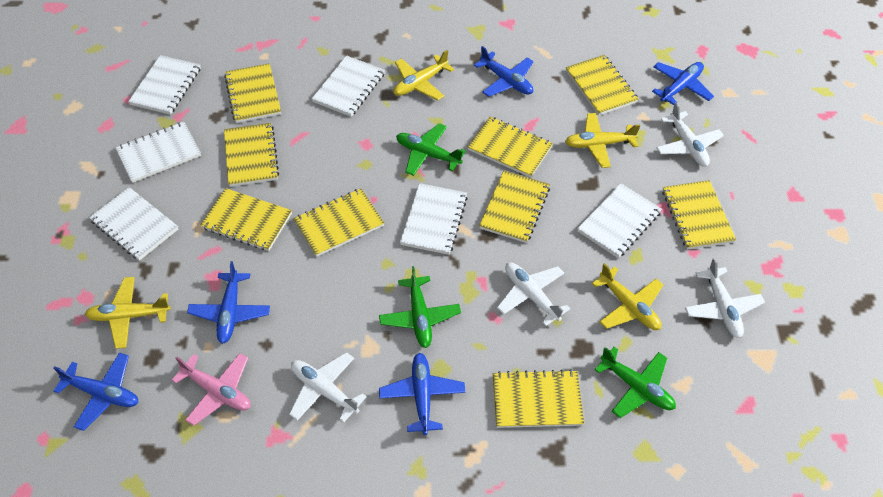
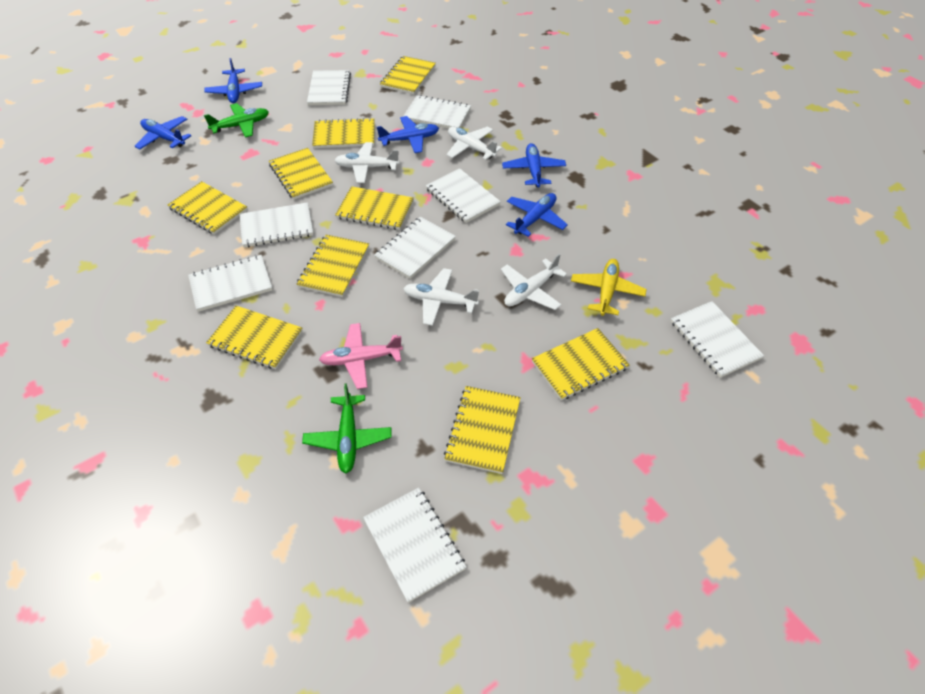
green plane: 3 -> 2
white notebook: 6 -> 8
yellow plane: 4 -> 1

